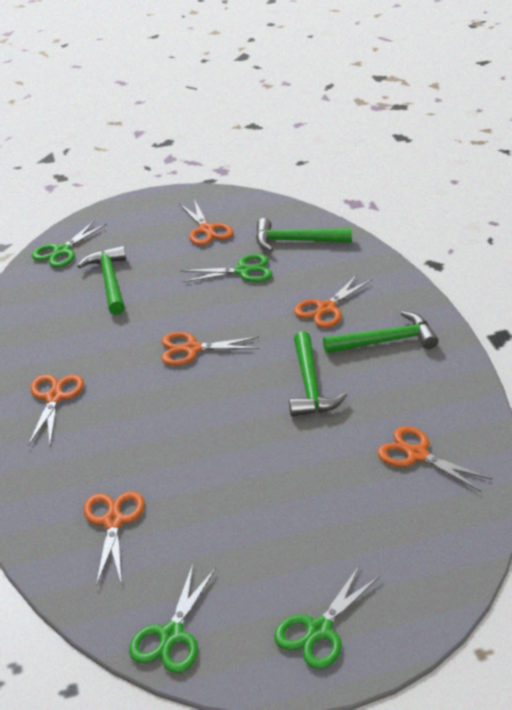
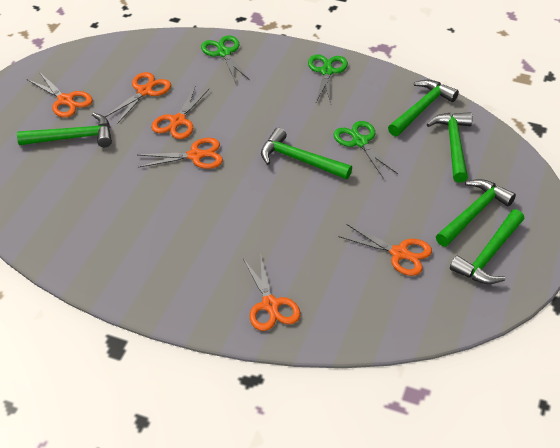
green hammer: 4 -> 6
green scissors: 4 -> 3

